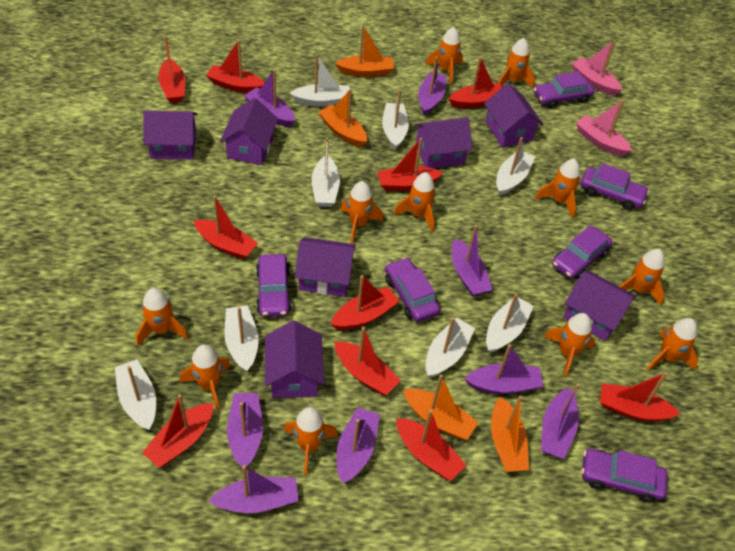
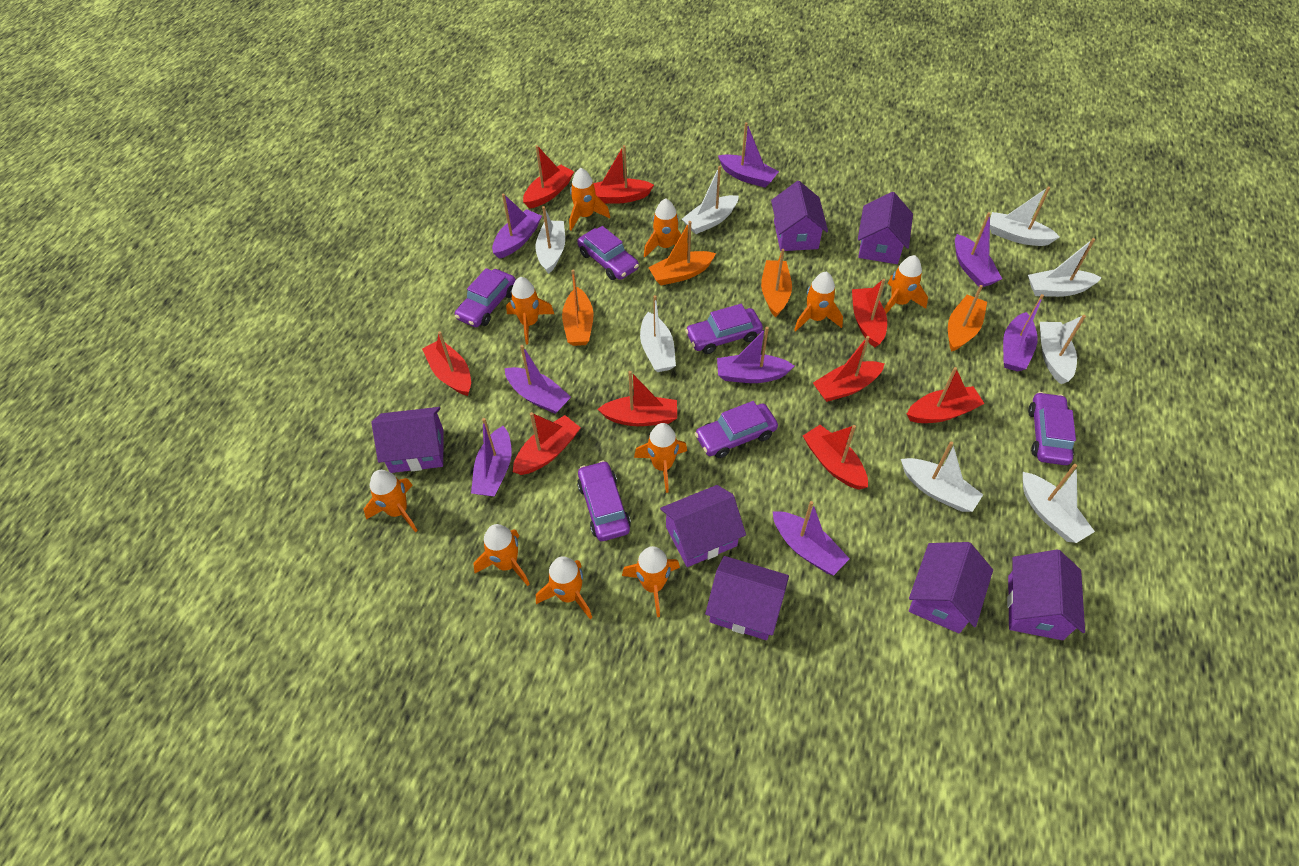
orange rocket: 11 -> 10
pink boat: 2 -> 0
red boat: 10 -> 9

